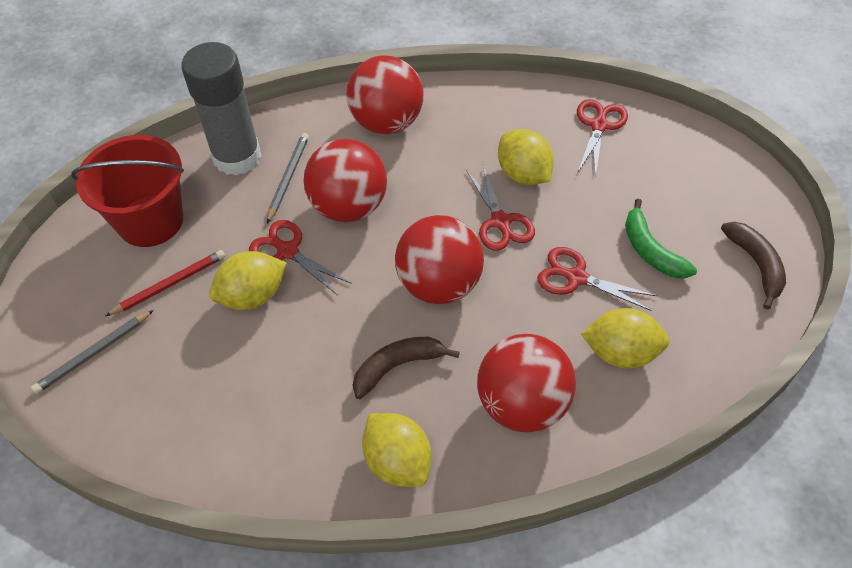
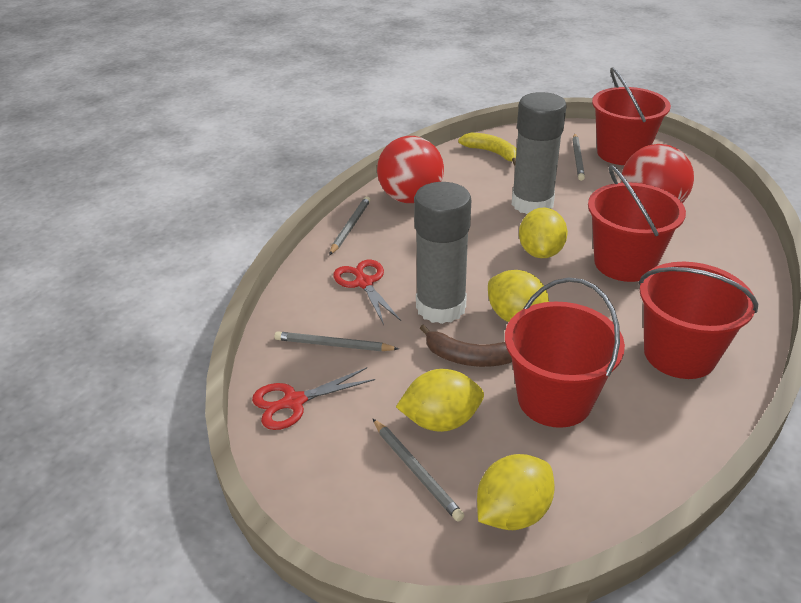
brown banana: 2 -> 1
green banana: 1 -> 0
grey glue stick: 1 -> 2
grey pencil: 2 -> 4
red ball: 4 -> 2
red bucket: 1 -> 4
red pencil: 1 -> 0
red scissors: 4 -> 2
yellow banana: 0 -> 1

